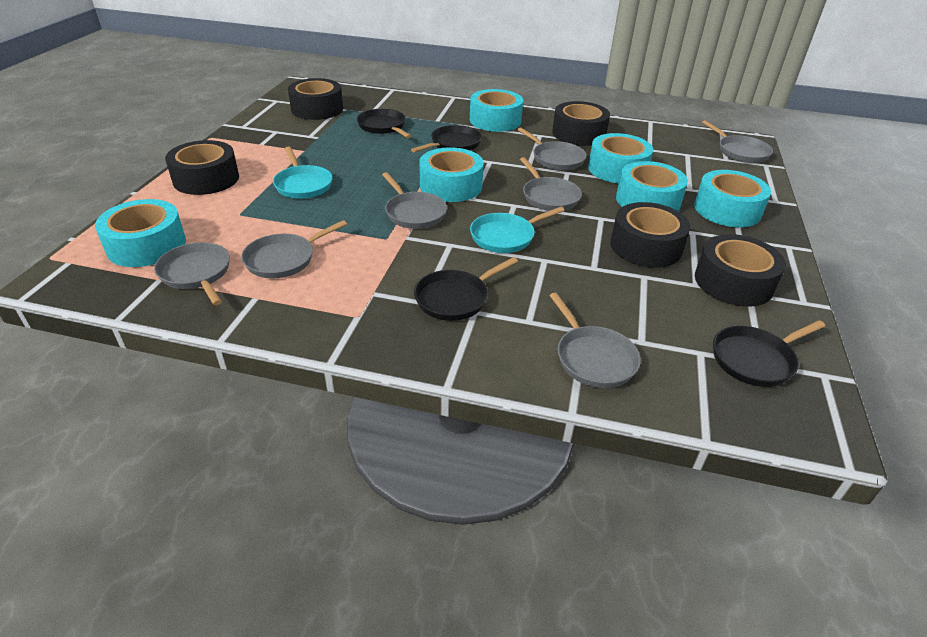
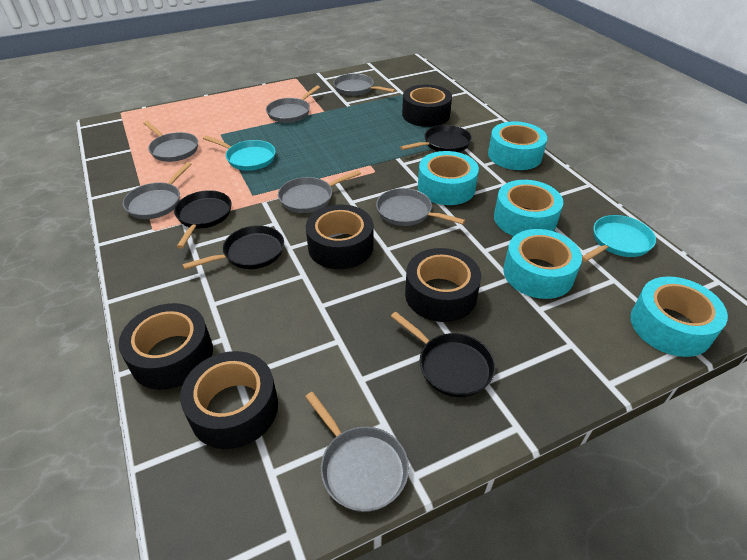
turquoise tape: 6 -> 5

